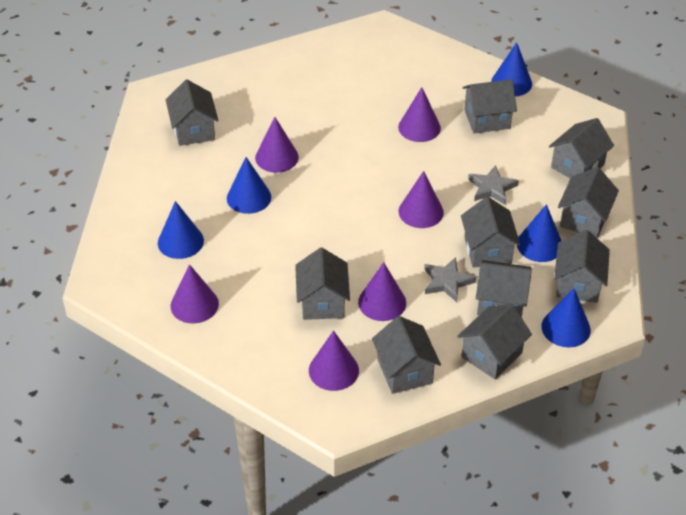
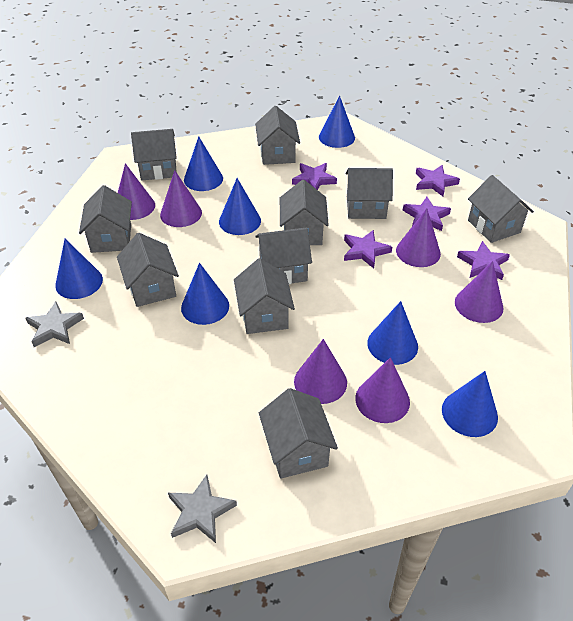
blue cone: 5 -> 7
purple star: 0 -> 5

